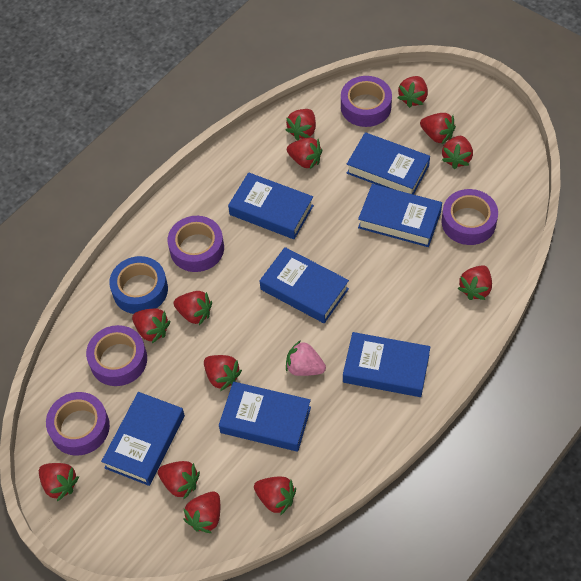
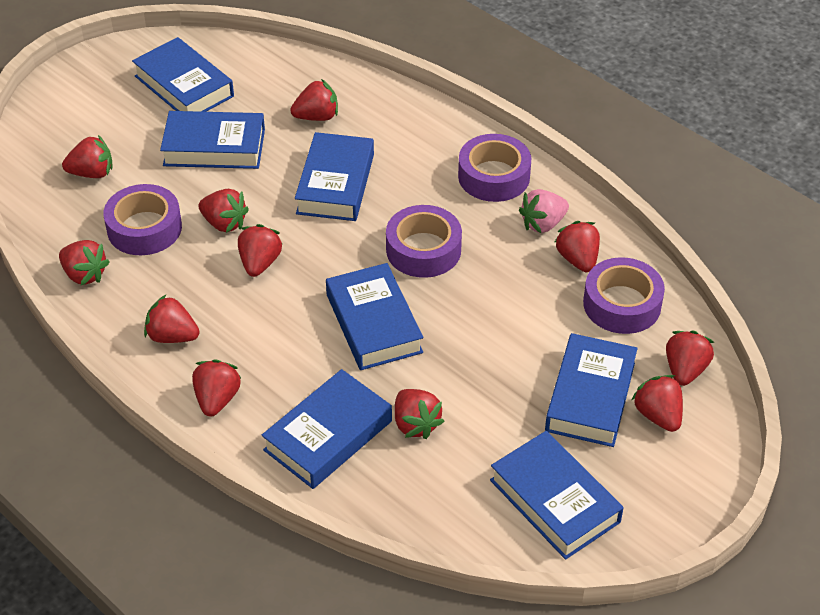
blue tape: 1 -> 0
purple tape: 5 -> 4
red strawberry: 13 -> 11

